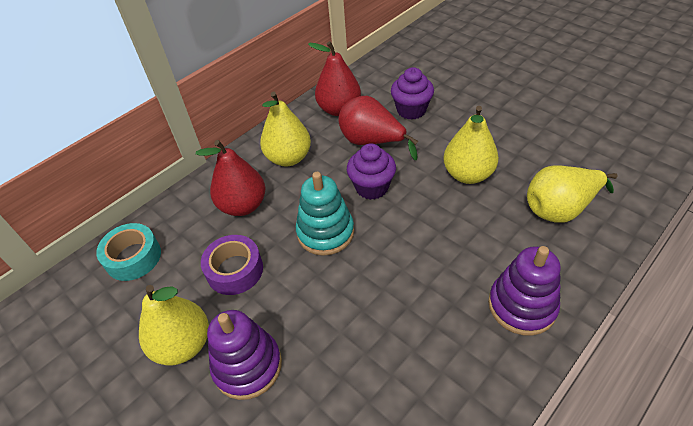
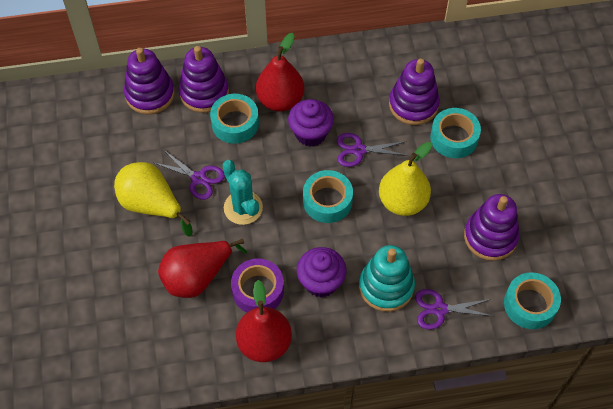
purple scissors: 0 -> 3
purple stacking toy: 2 -> 4
turquoise cactus: 0 -> 1
turquoise tape: 1 -> 4
yellow pear: 4 -> 2

